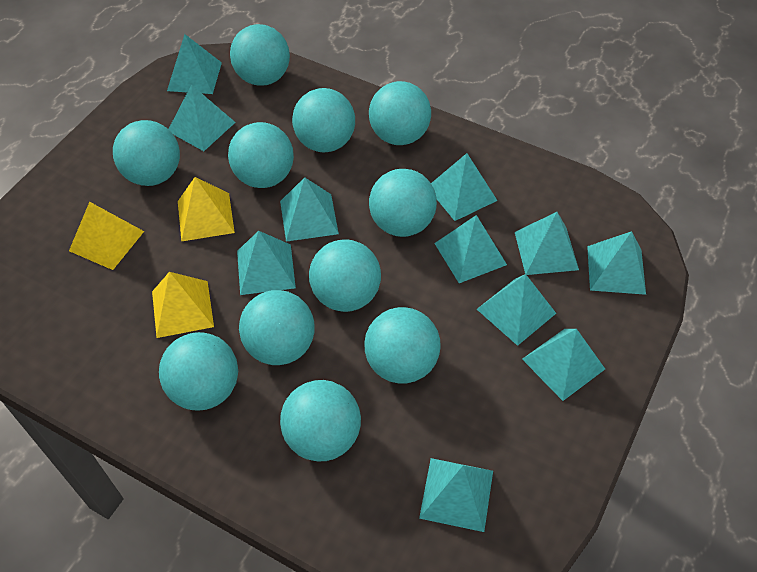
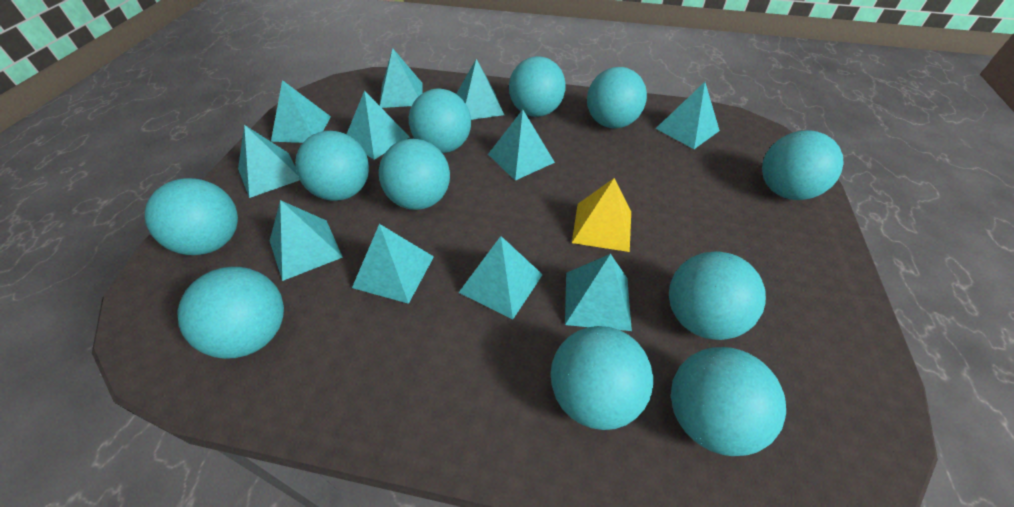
yellow pyramid: 3 -> 1

